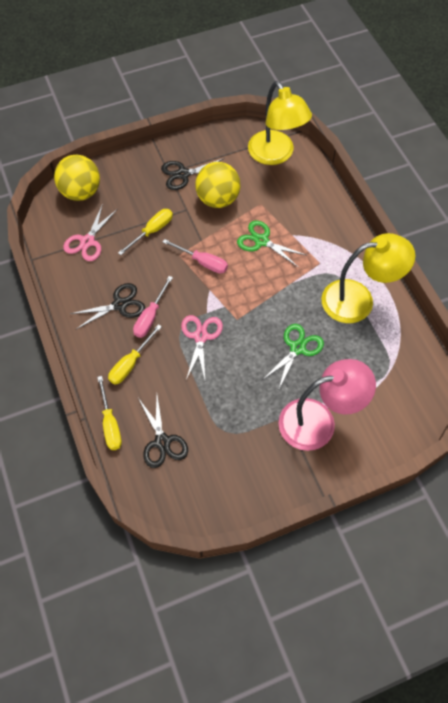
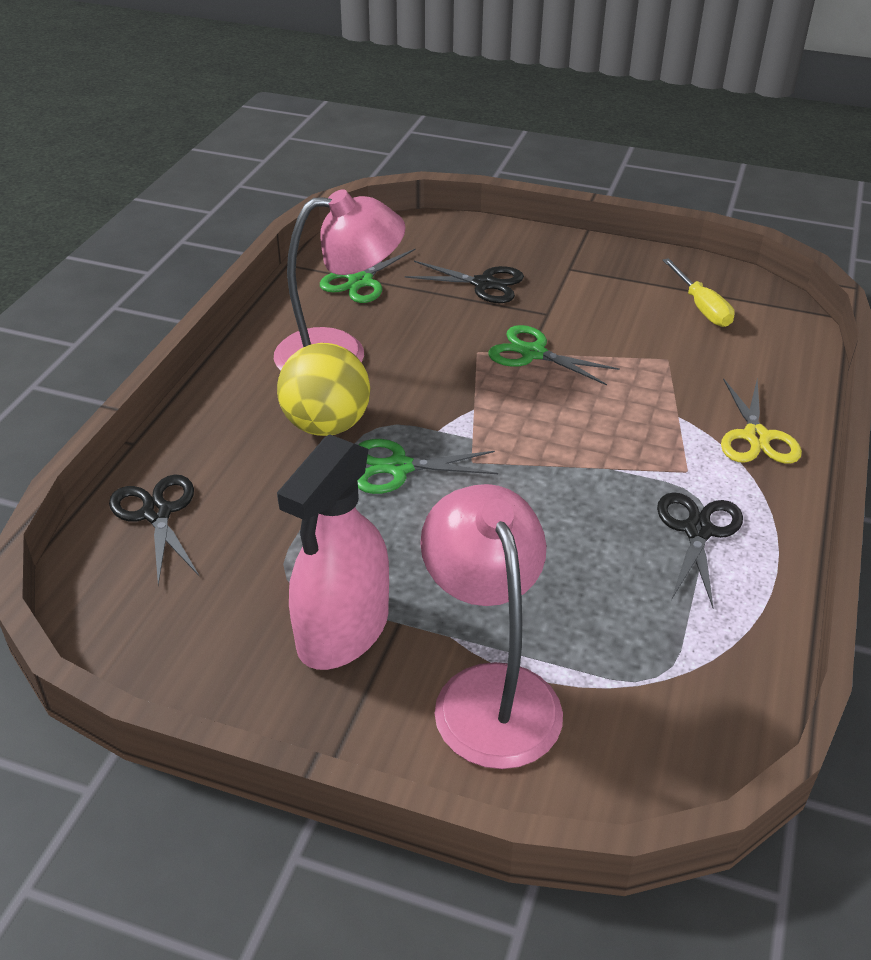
green scissors: 2 -> 3
pink lamp: 1 -> 2
pink scissors: 2 -> 0
pink screwdriver: 2 -> 0
pink spray bottle: 0 -> 1
yellow ball: 2 -> 1
yellow lamp: 2 -> 0
yellow scissors: 0 -> 1
yellow screwdriver: 3 -> 1

